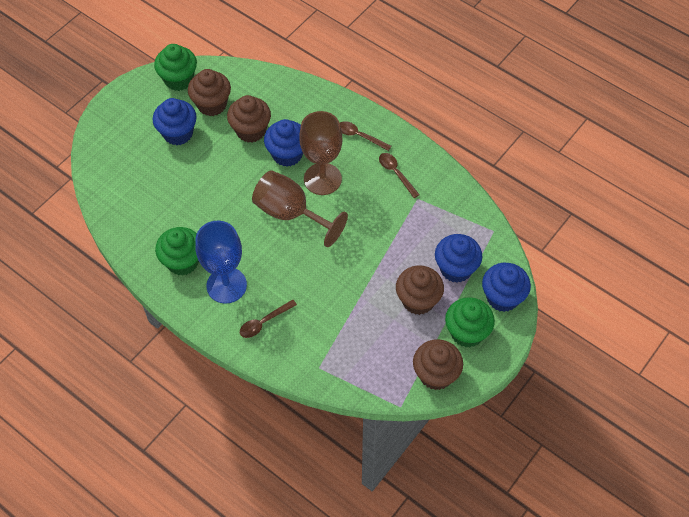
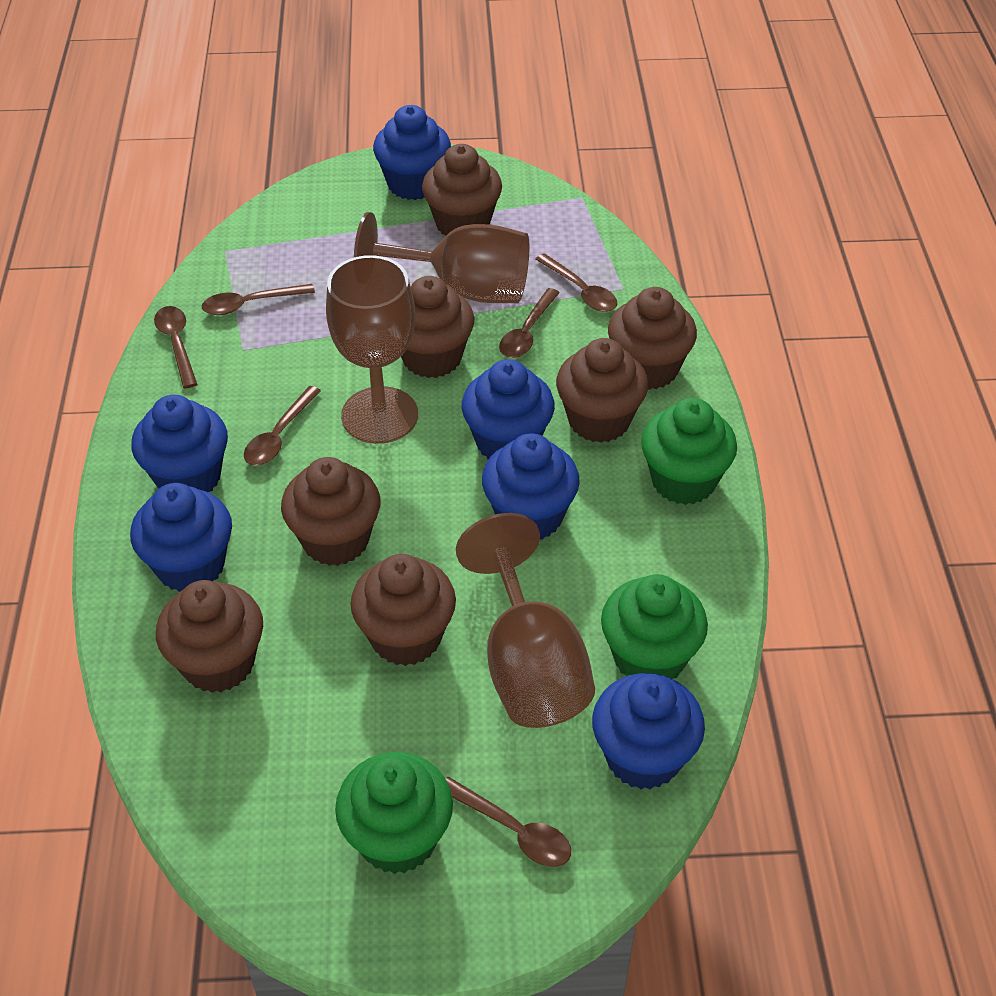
blue cupcake: 4 -> 6
blue goblet: 1 -> 0
brown cupcake: 4 -> 7
brown goblet: 2 -> 3
brown spoon: 3 -> 6

